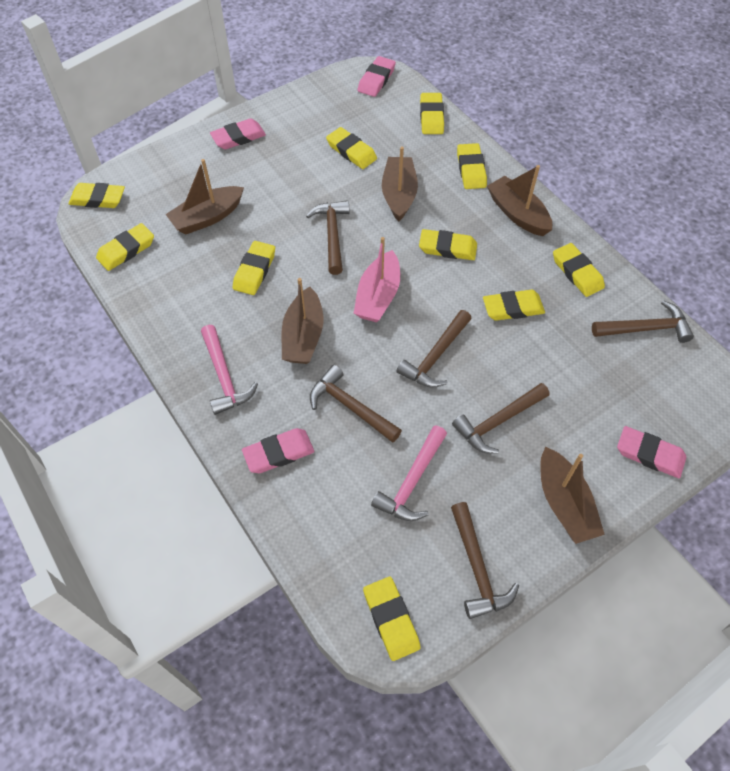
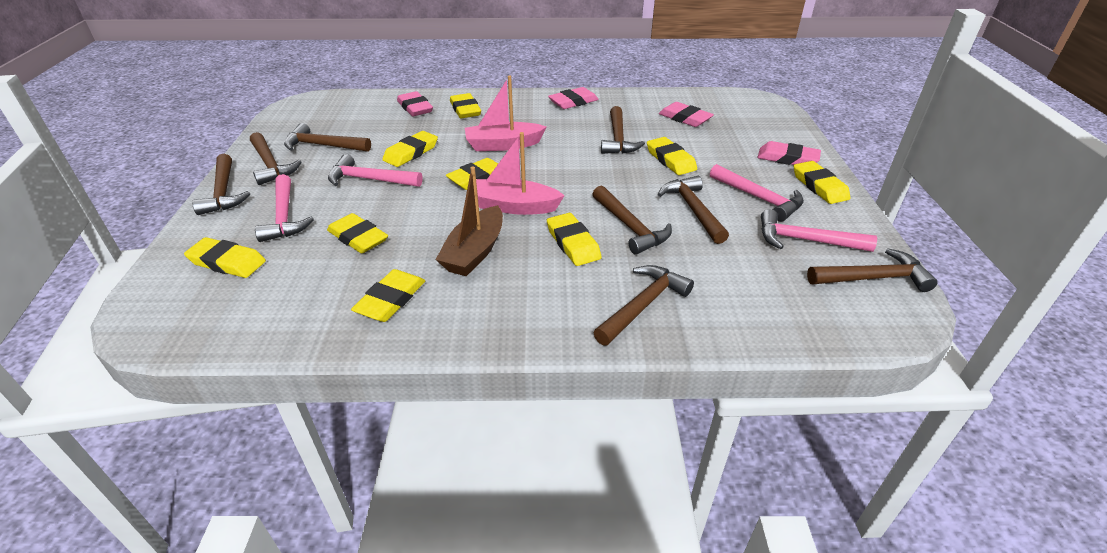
brown boat: 5 -> 1
brown hammer: 6 -> 8
pink boat: 1 -> 2
pink hammer: 2 -> 4
yellow eraser: 10 -> 9

